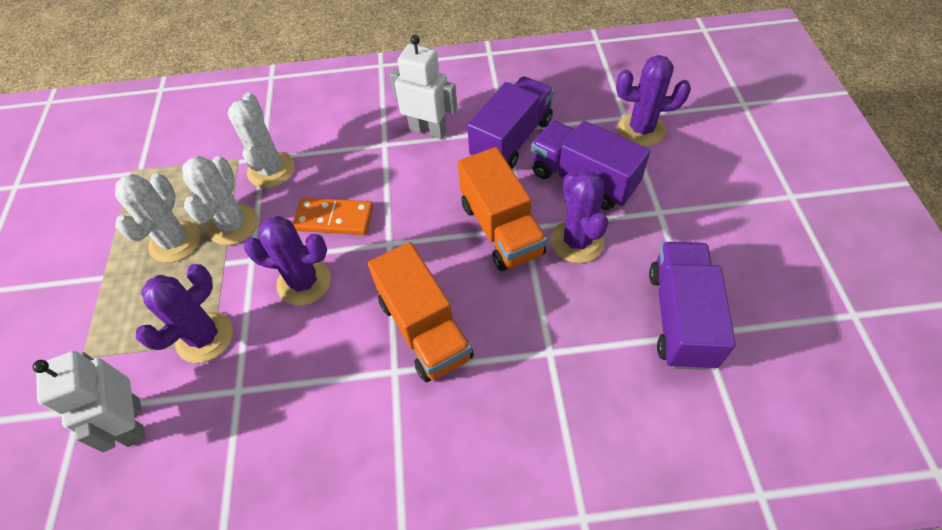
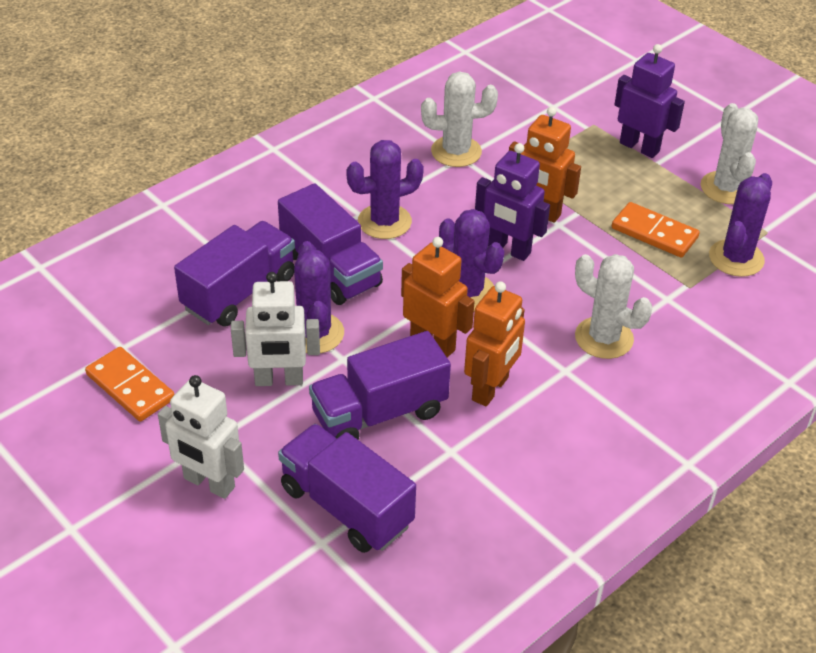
orange domino: 1 -> 2
orange robot: 0 -> 3
orange truck: 2 -> 0
purple robot: 0 -> 2
purple truck: 3 -> 4

